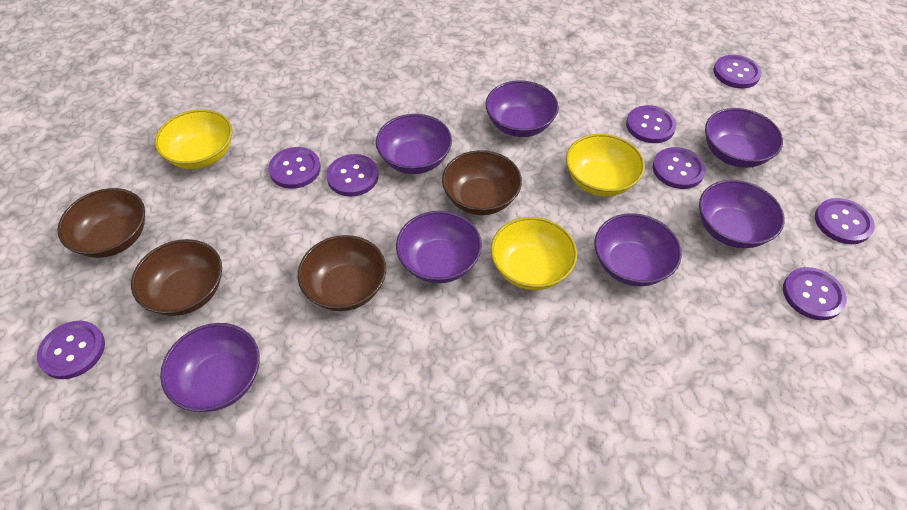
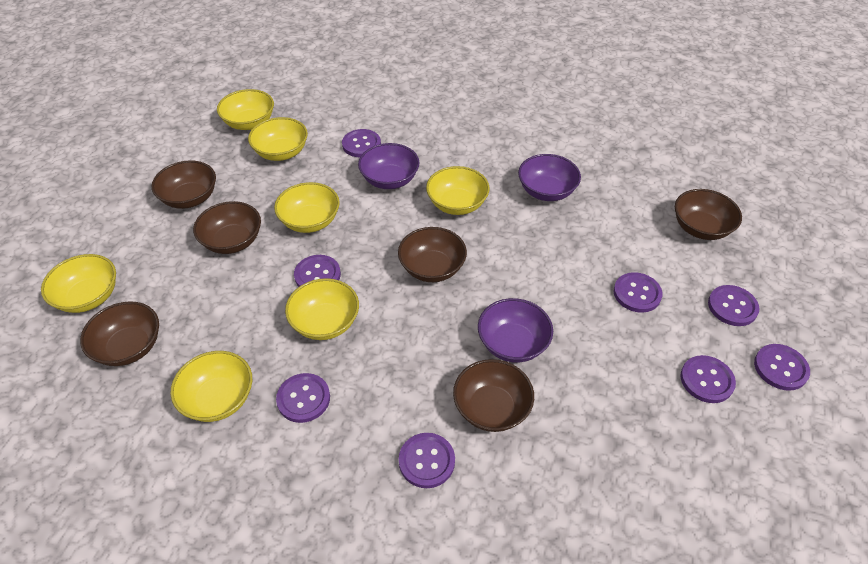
brown bowl: 4 -> 6
purple bowl: 7 -> 3
yellow bowl: 3 -> 7

